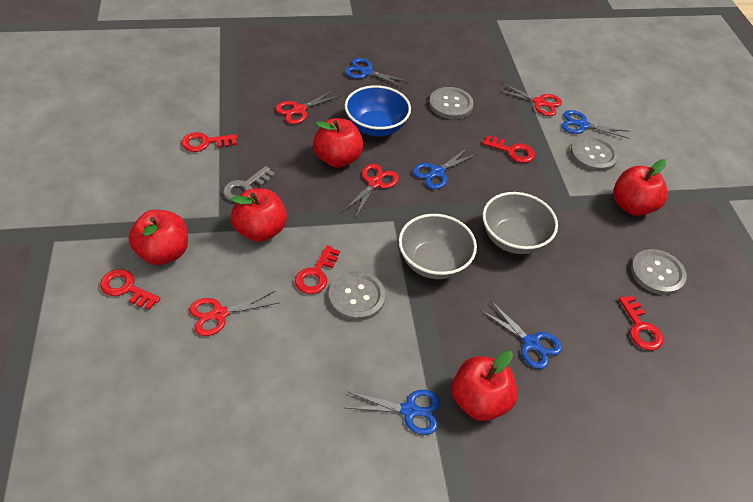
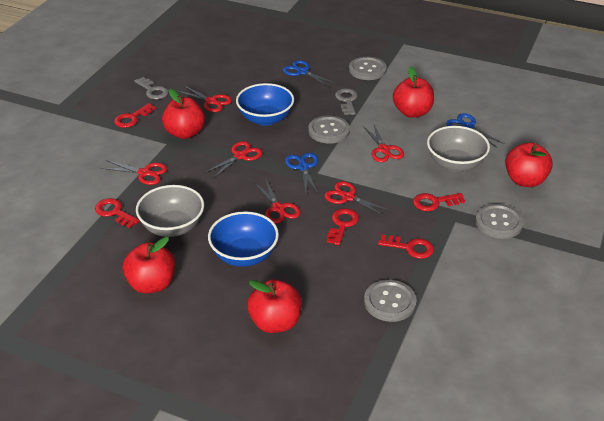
blue bowl: 1 -> 2
blue scissors: 5 -> 3
grey key: 1 -> 2
red scissors: 4 -> 6

